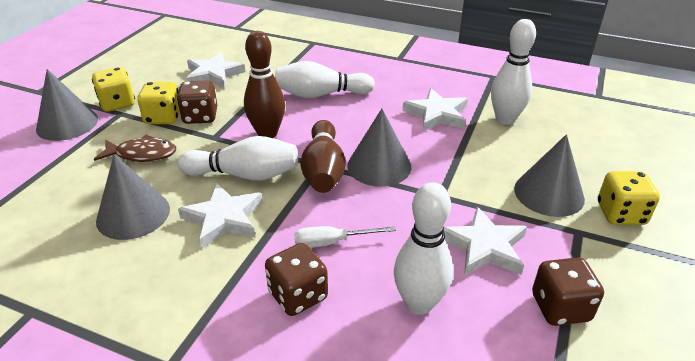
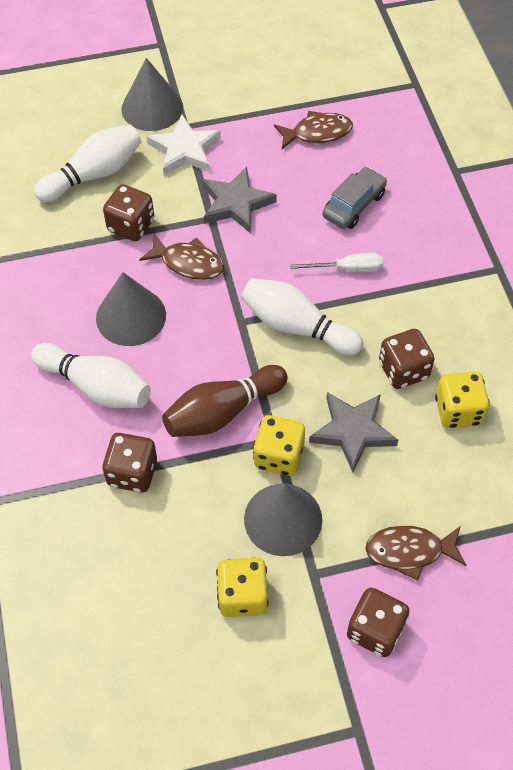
brown bowling pin: 2 -> 1
brown dice: 3 -> 4
brown fish: 1 -> 3
grey car: 0 -> 1
grey cone: 4 -> 3
grey star: 0 -> 2
white bowling pin: 4 -> 3
white star: 4 -> 1

